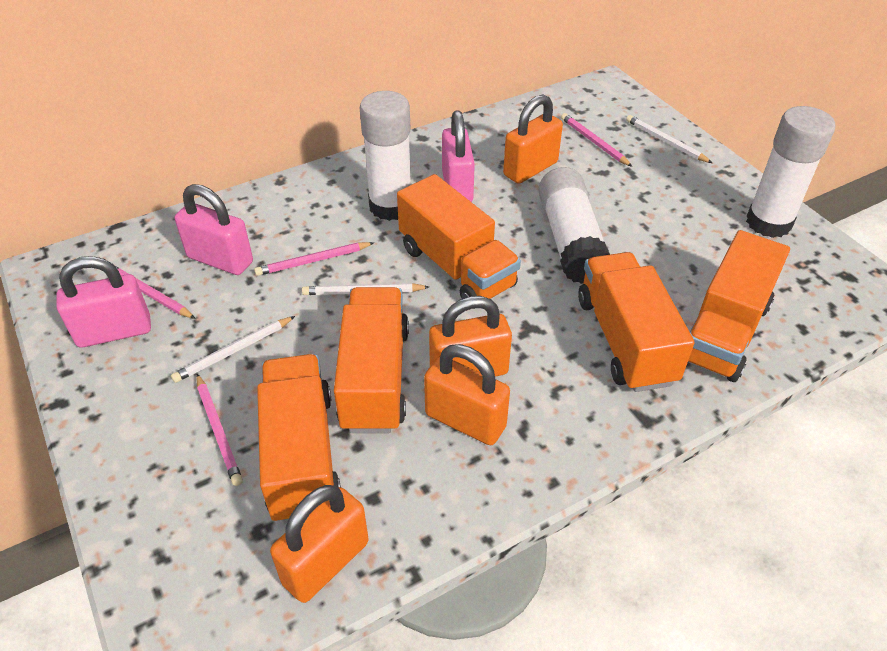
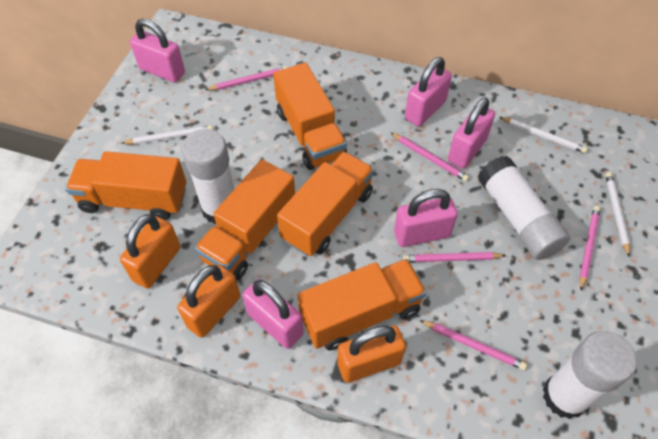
orange padlock: 4 -> 3
pink padlock: 3 -> 5
pink pencil: 4 -> 5

